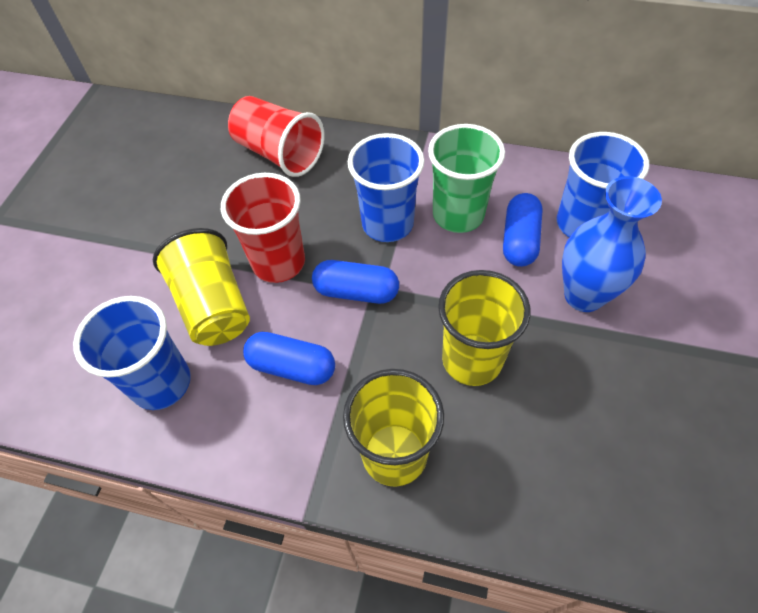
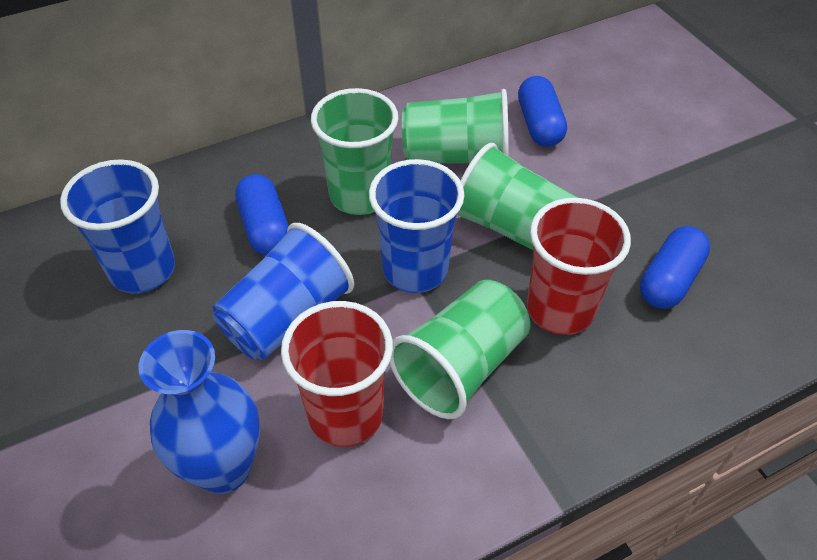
green cup: 1 -> 4
yellow cup: 3 -> 0

